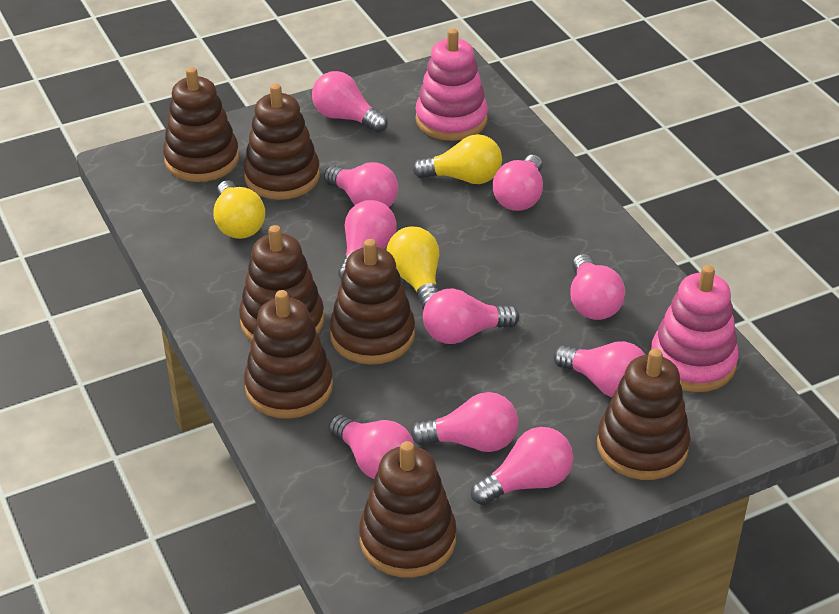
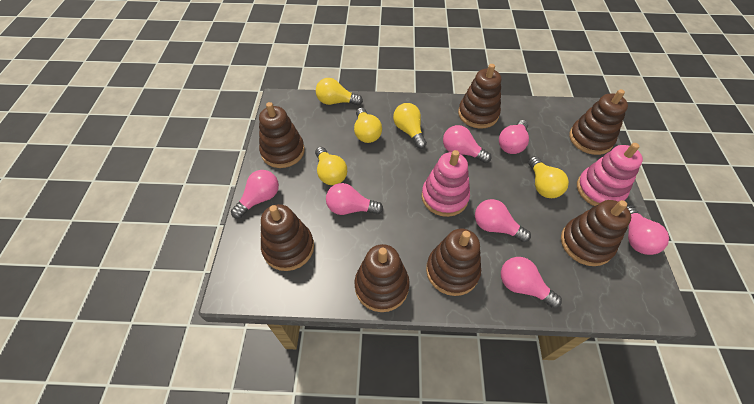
pink light bulb: 10 -> 7
yellow light bulb: 3 -> 5

